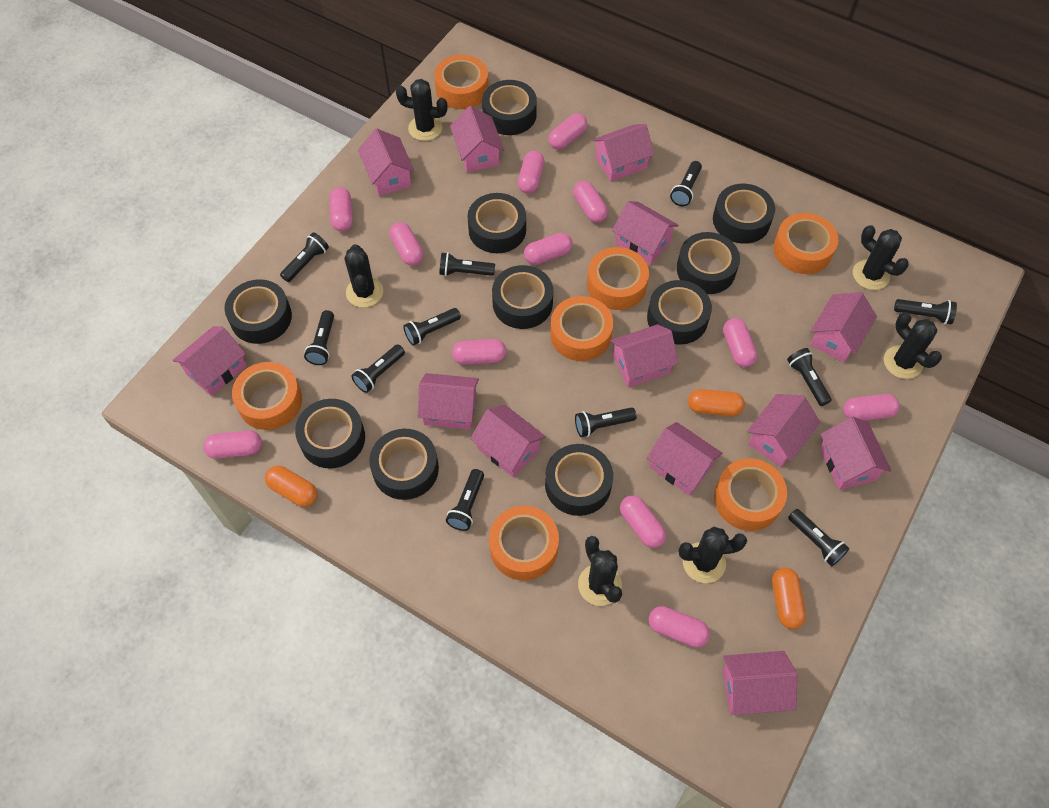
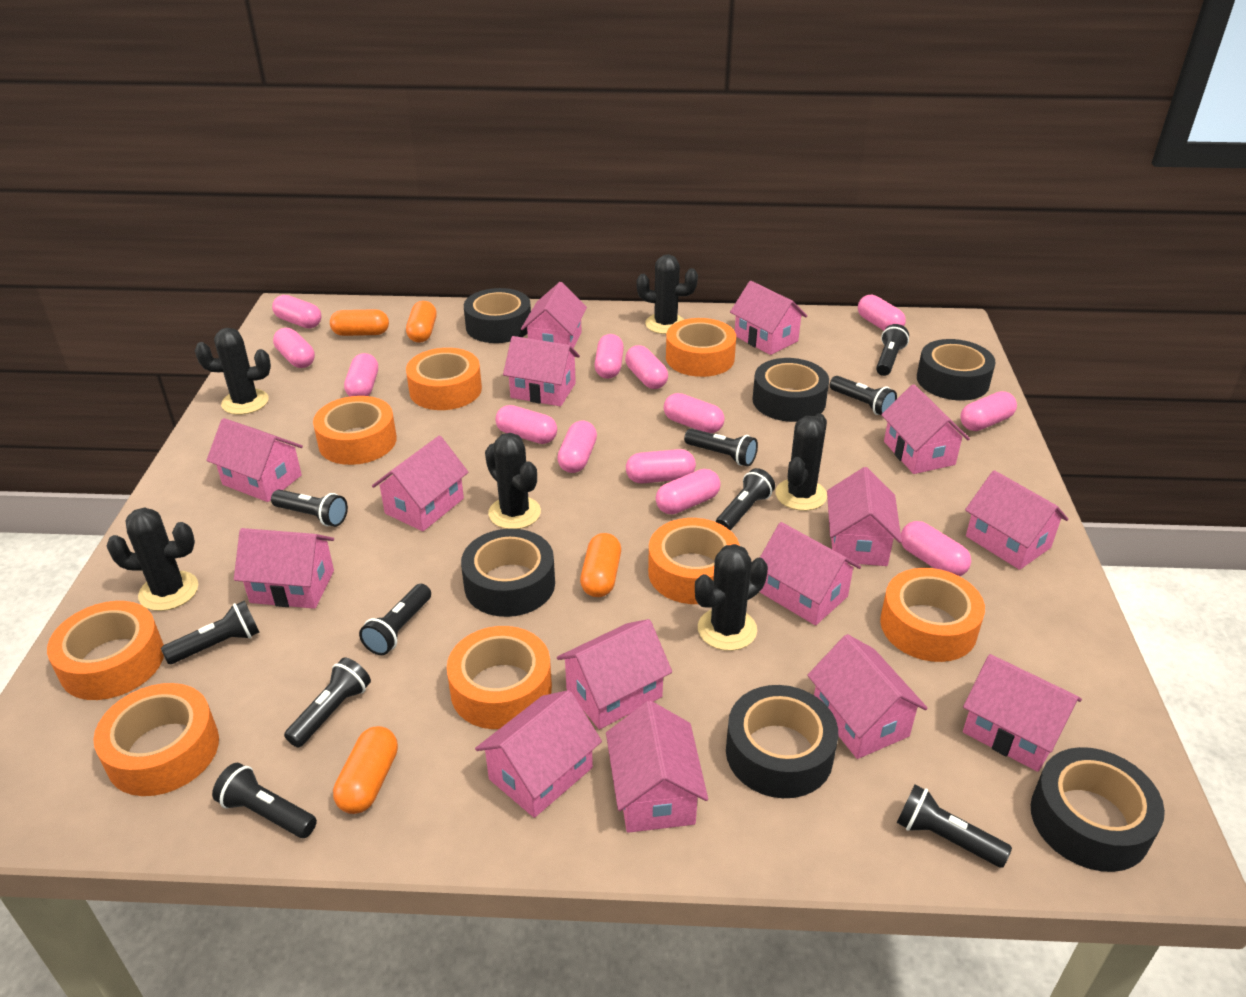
black flashlight: 11 -> 10
black tape: 10 -> 6
orange capsule: 3 -> 4
orange tape: 7 -> 8
pink capsule: 12 -> 13
pink house: 13 -> 15

